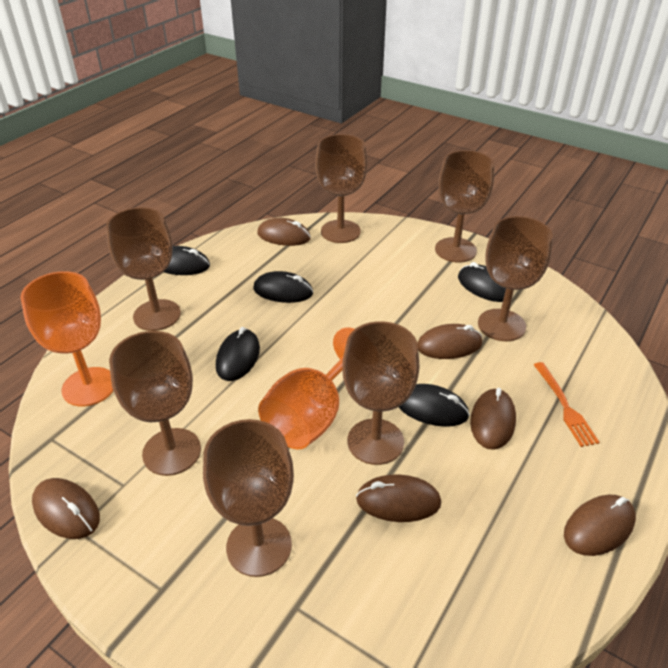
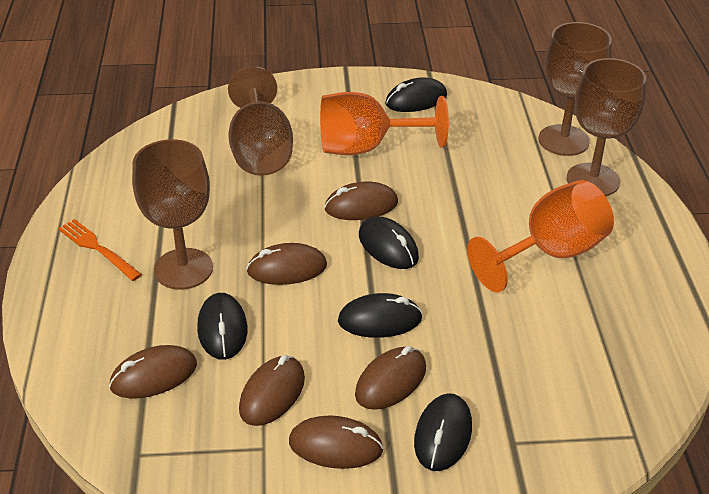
brown goblet: 7 -> 4

